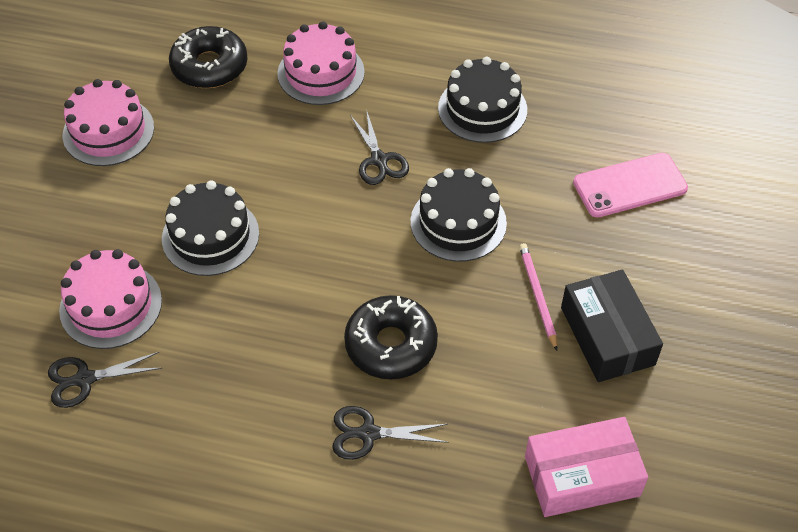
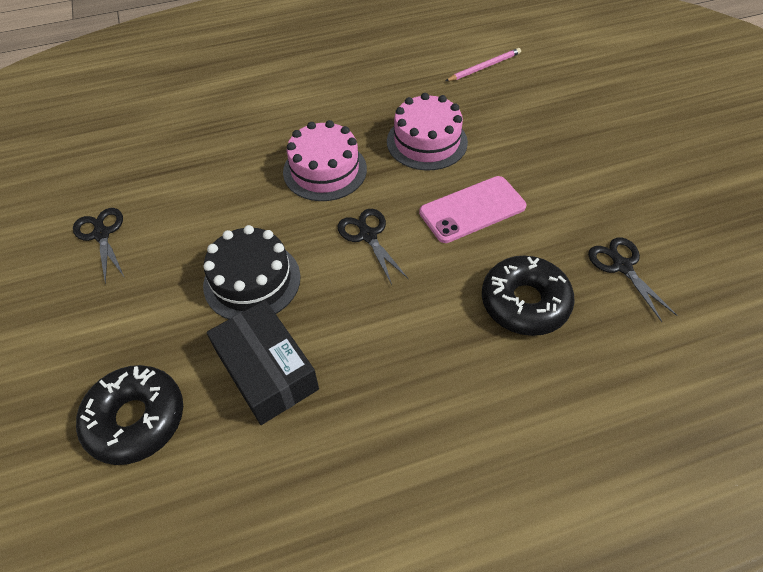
black cake: 3 -> 1
pink box: 1 -> 0
pink cake: 3 -> 2

